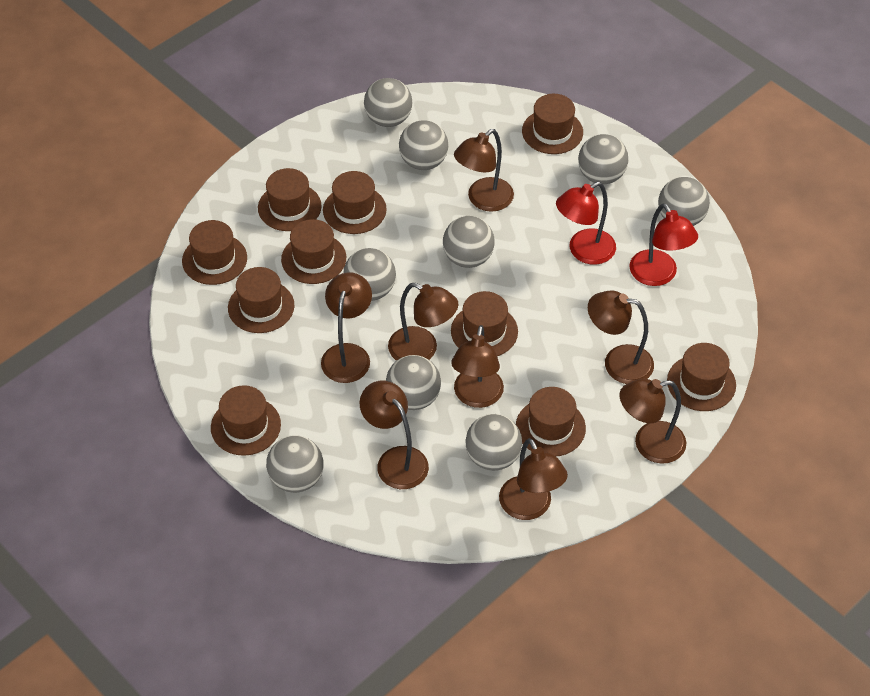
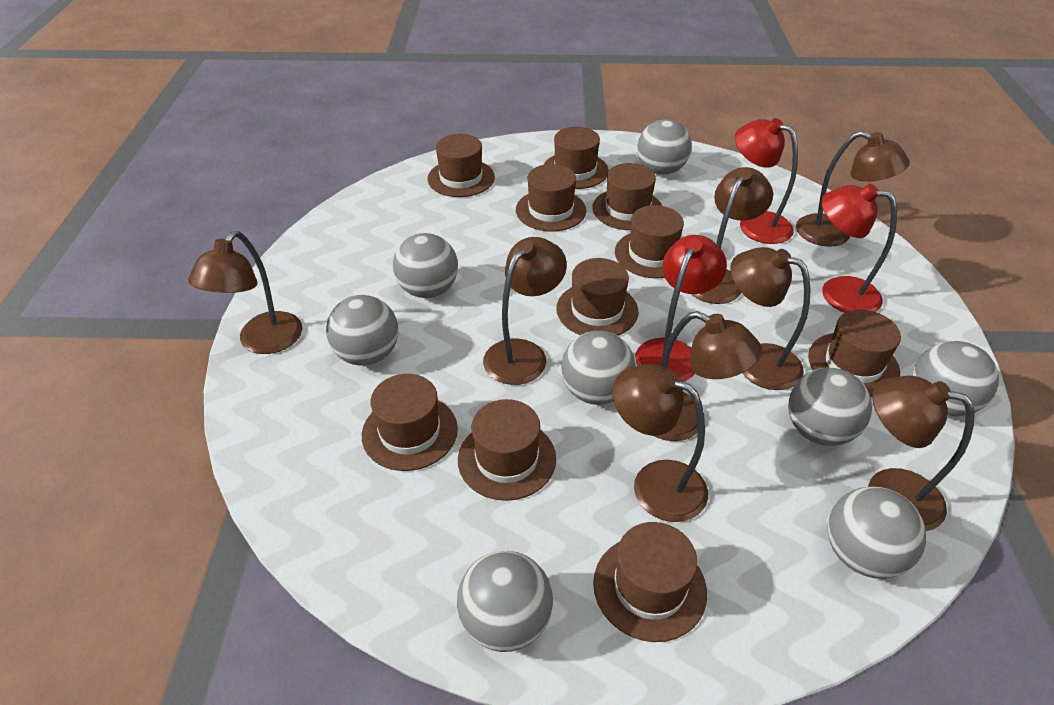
grey ball: 9 -> 8
red lamp: 2 -> 3

